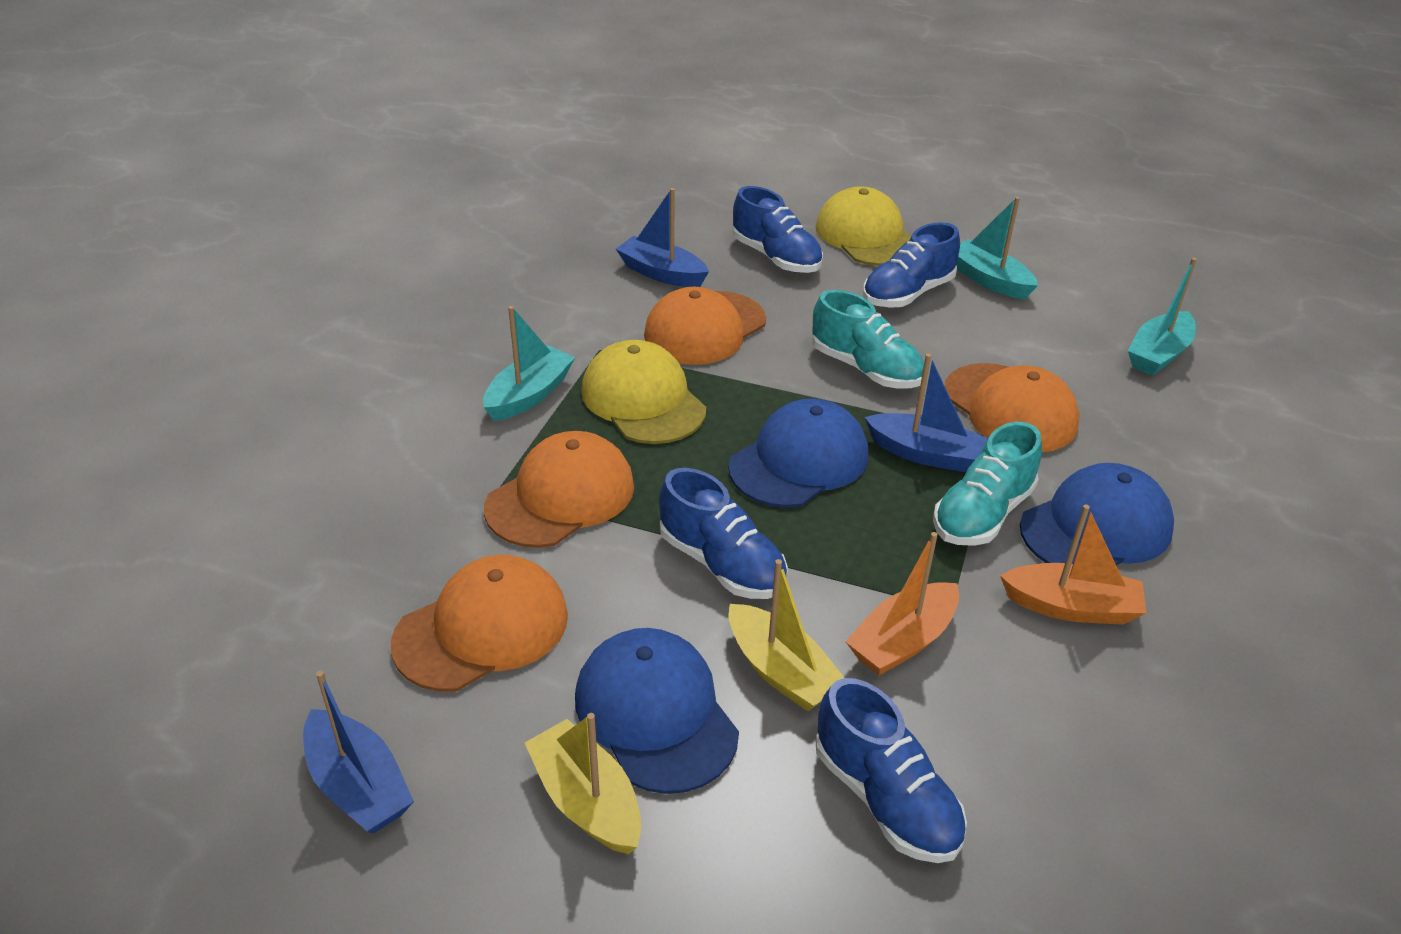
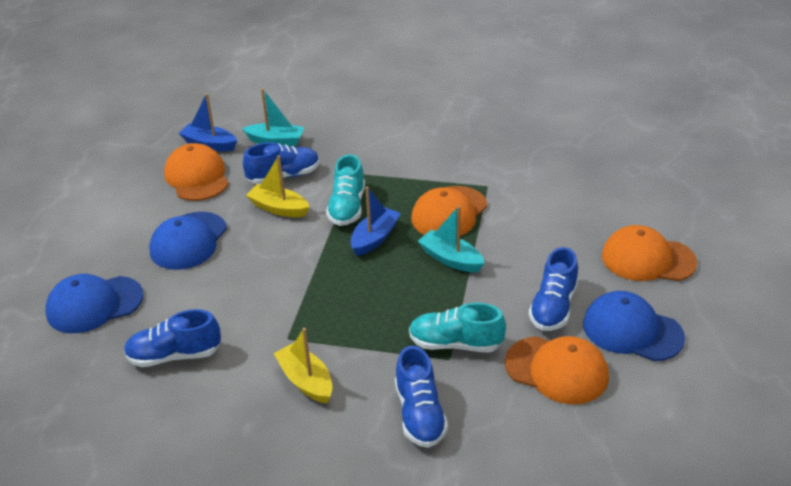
blue boat: 3 -> 2
orange boat: 2 -> 0
turquoise boat: 3 -> 2
yellow cap: 2 -> 0

